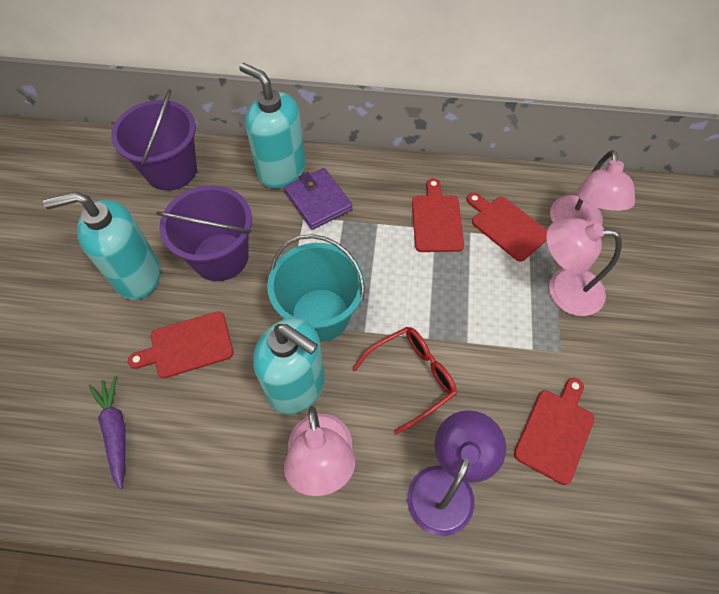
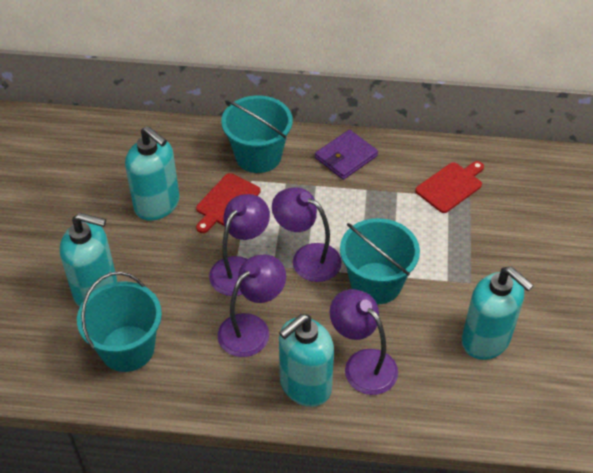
pink lamp: 3 -> 0
purple bucket: 2 -> 0
purple carrot: 1 -> 0
purple lamp: 1 -> 4
red cutting board: 4 -> 2
red glasses: 1 -> 0
turquoise bucket: 1 -> 3
turquoise soap dispenser: 3 -> 4

